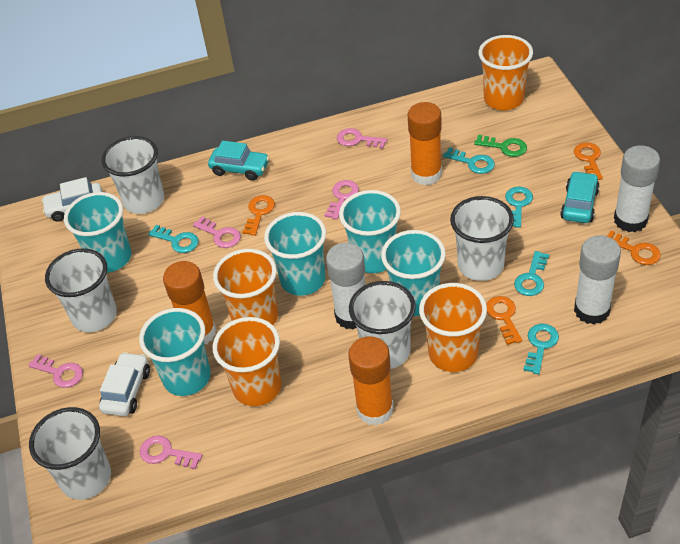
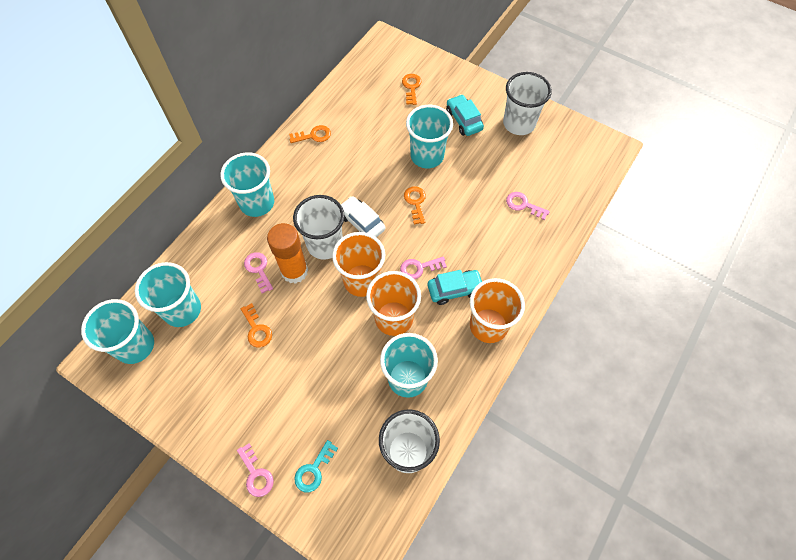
green key: 1 -> 0
orange cup: 4 -> 3
orange glue stick: 3 -> 1
pink key: 5 -> 4
turquoise key: 5 -> 1
white car: 2 -> 1
white cup: 5 -> 3
white glue stick: 3 -> 0

